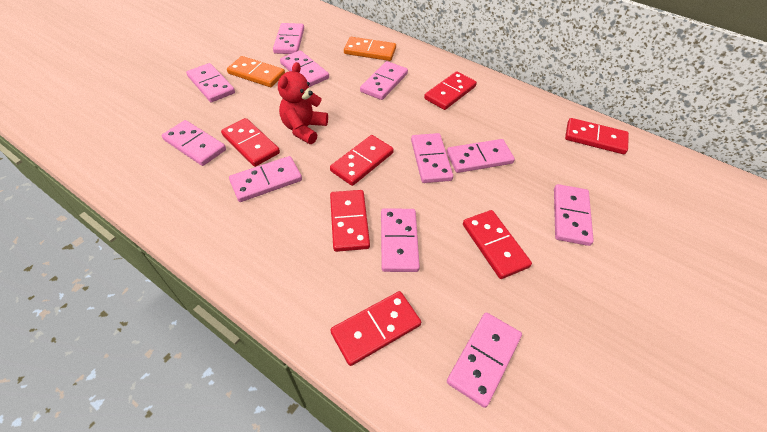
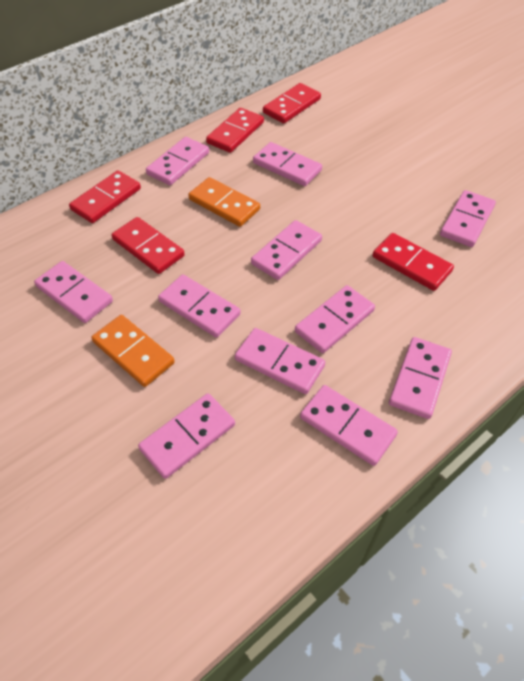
red domino: 7 -> 5
red teddy bear: 1 -> 0

